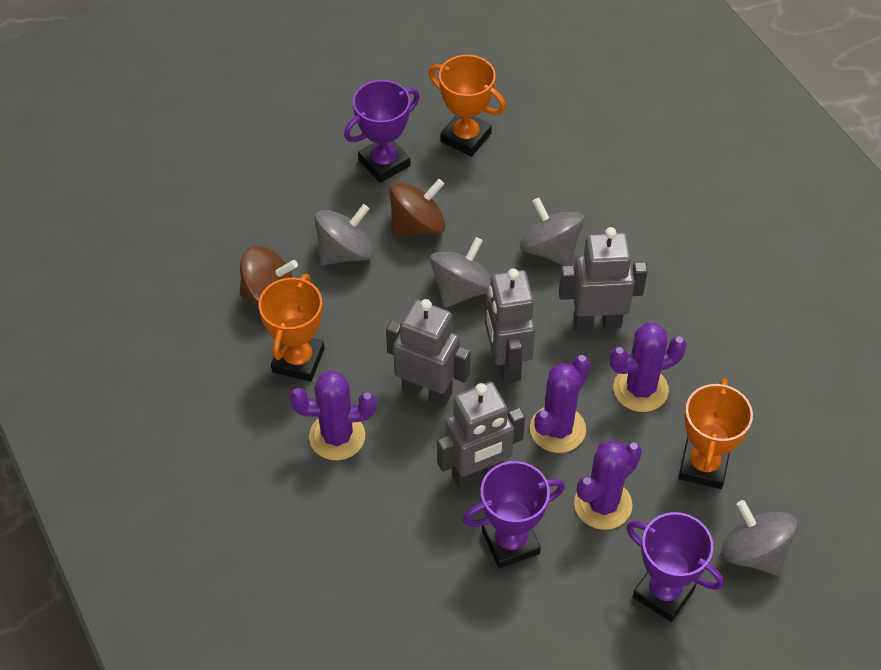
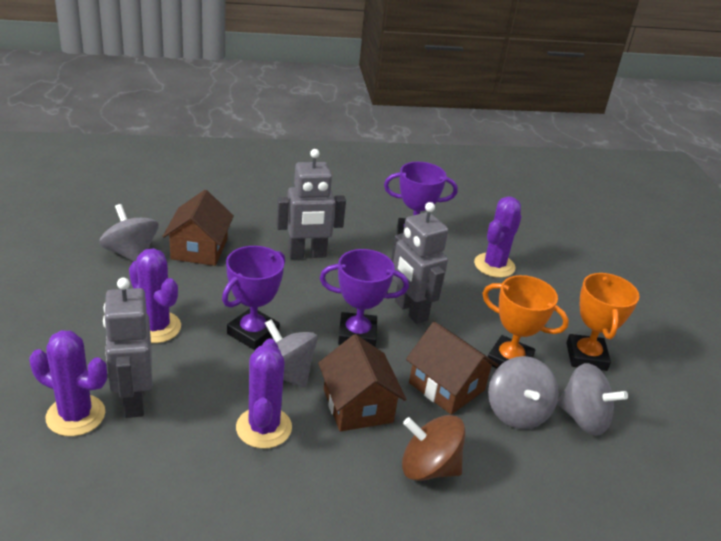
brown house: 0 -> 3
brown spinning top: 2 -> 1
grey robot: 4 -> 3
orange trophy: 3 -> 2

